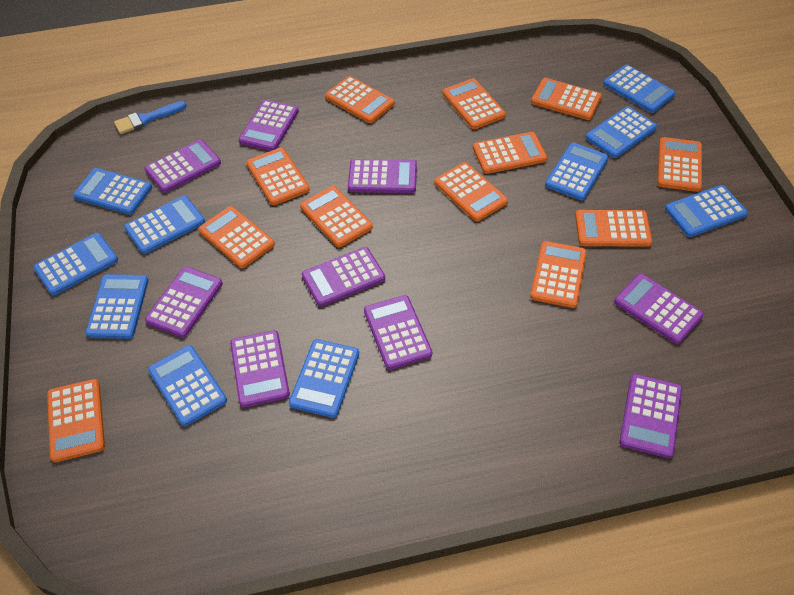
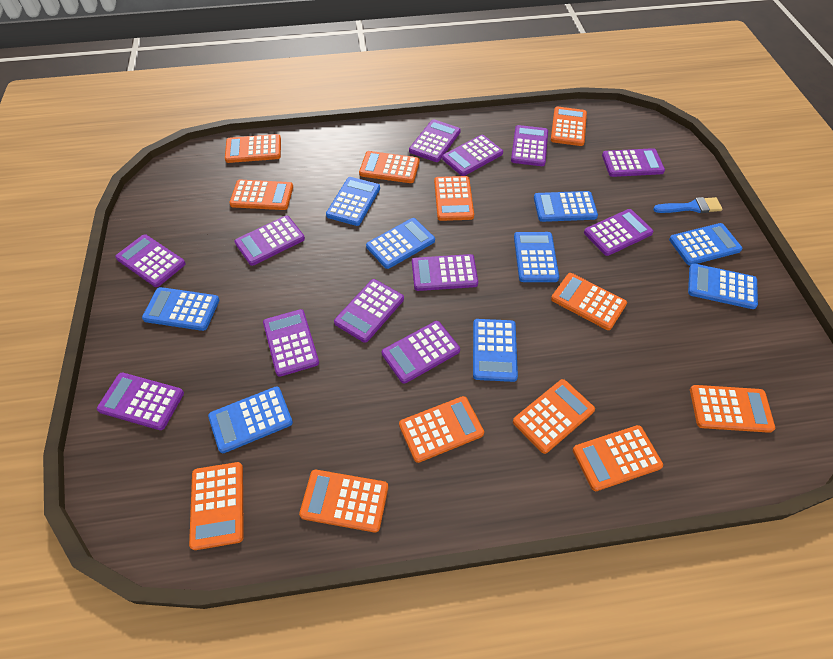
blue calculator: 10 -> 9
purple calculator: 9 -> 12

